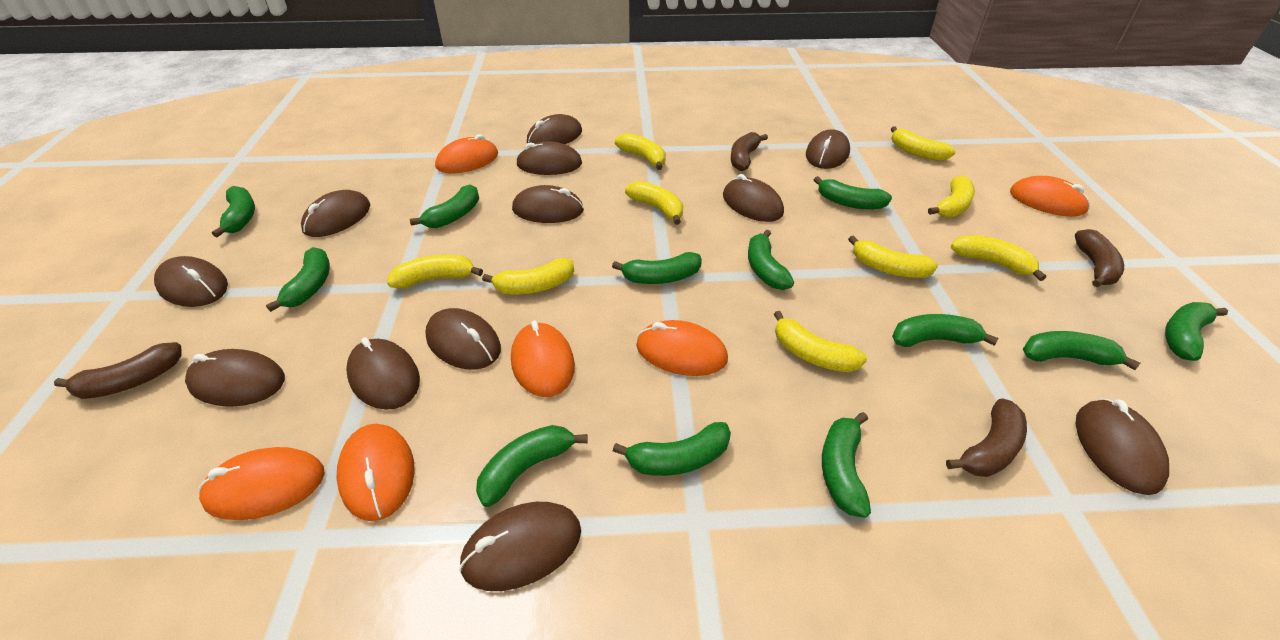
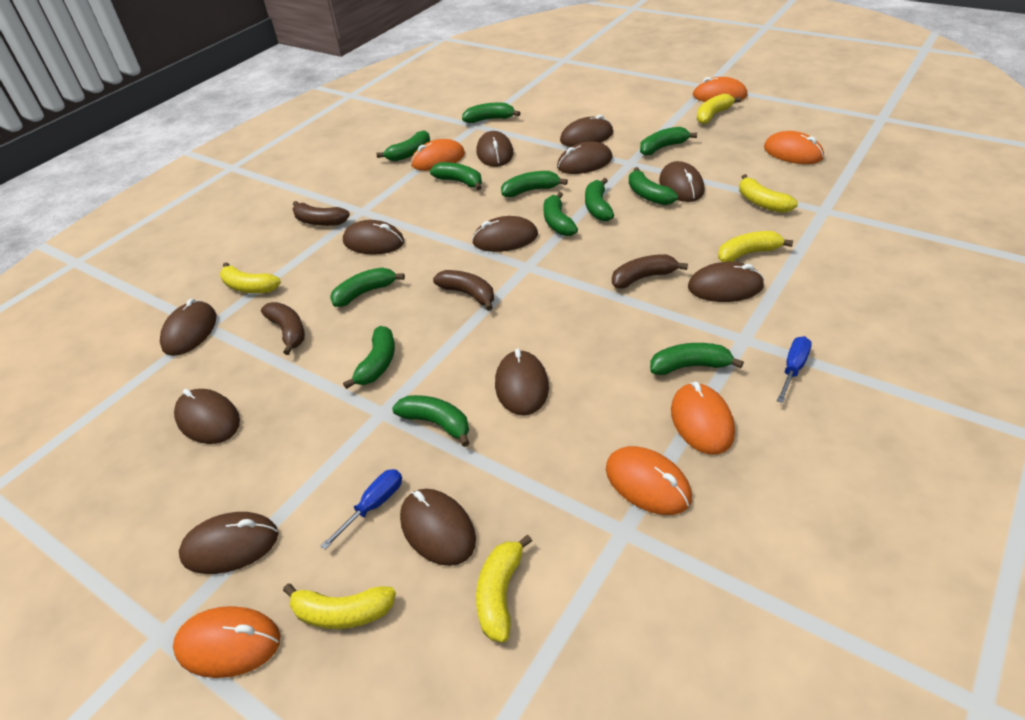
blue screwdriver: 0 -> 2
yellow banana: 9 -> 6

